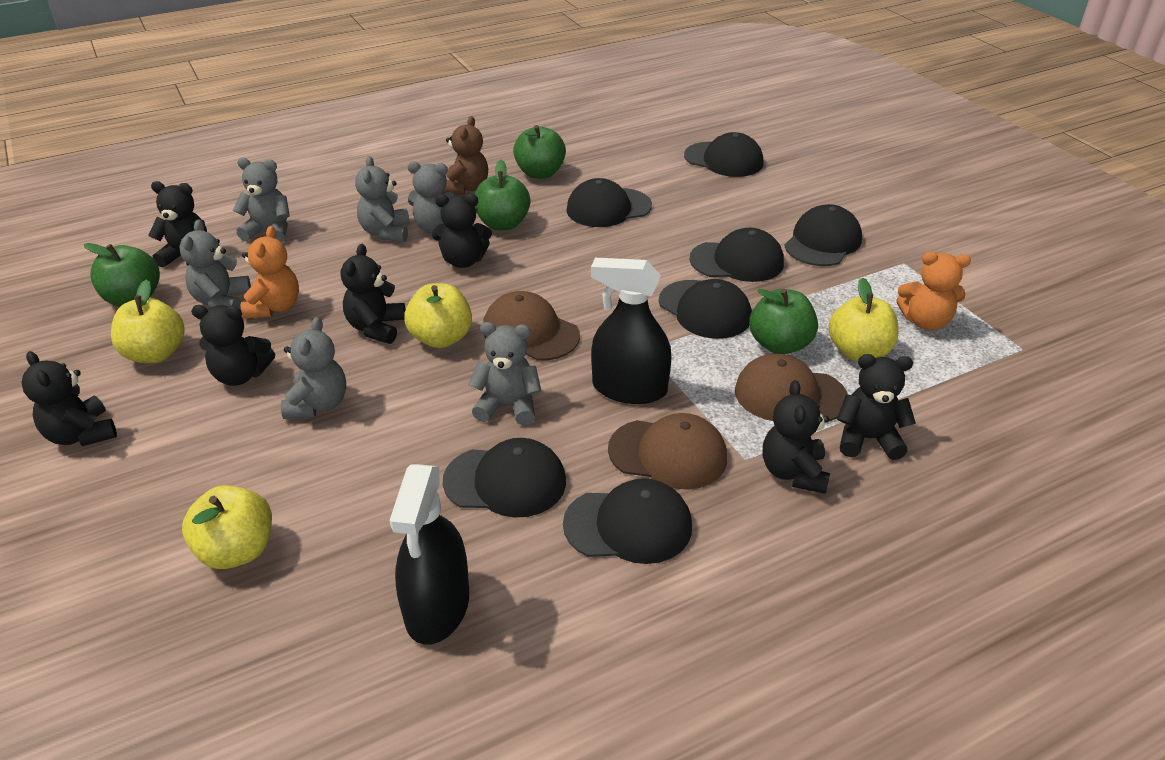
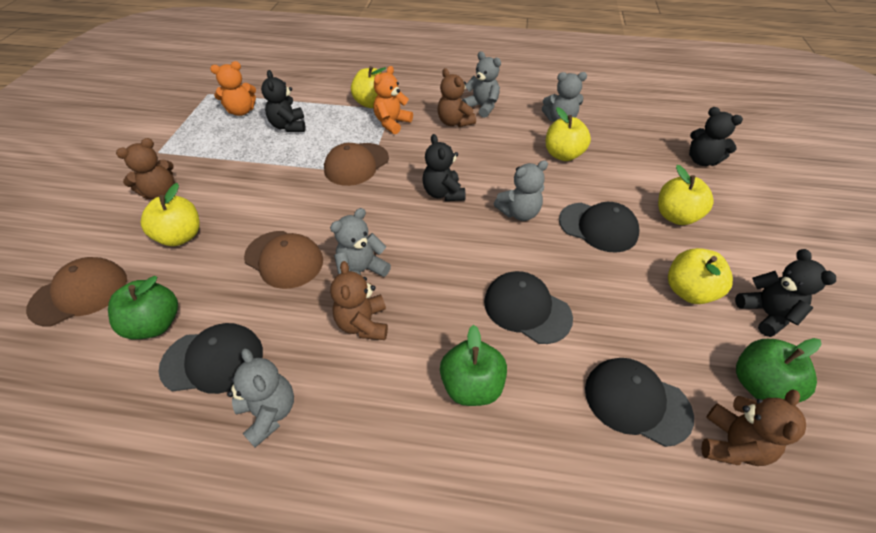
black cap: 7 -> 4
black spray bottle: 2 -> 0
black teddy bear: 7 -> 4
brown teddy bear: 1 -> 4
green apple: 4 -> 3
grey teddy bear: 6 -> 5
yellow apple: 4 -> 5

